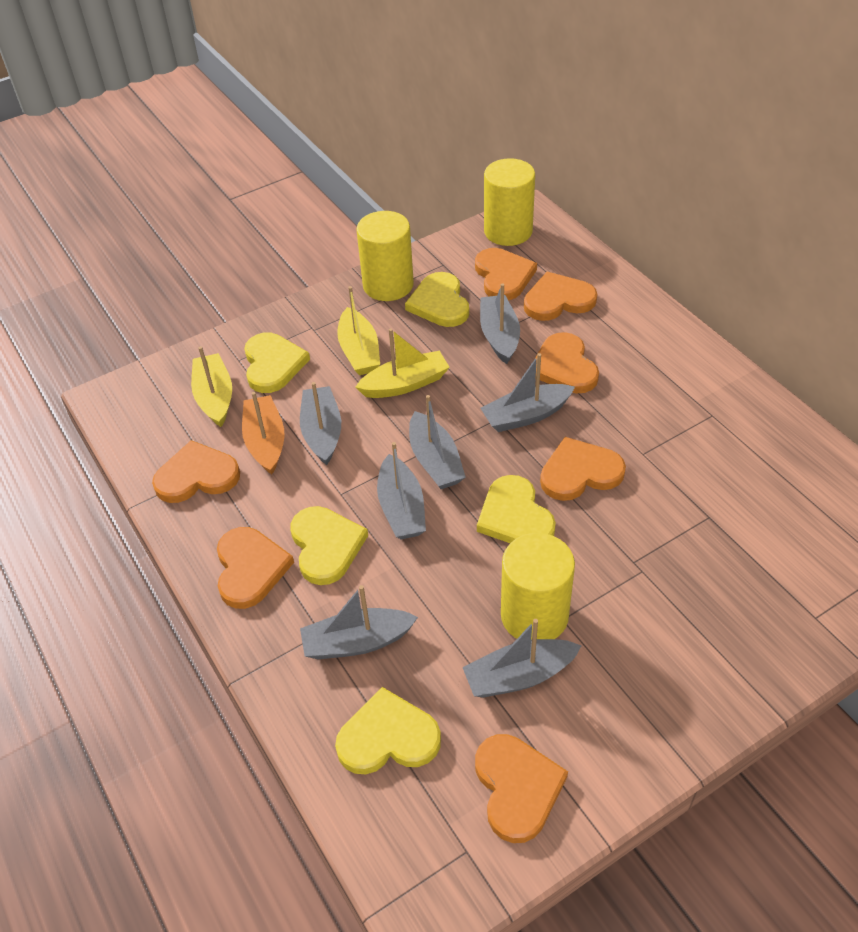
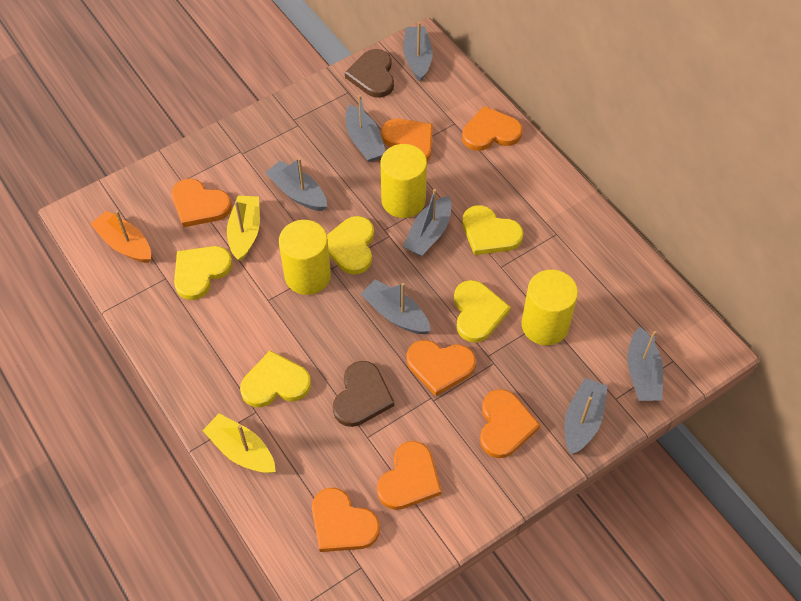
brown heart: 0 -> 2
yellow boat: 3 -> 2

